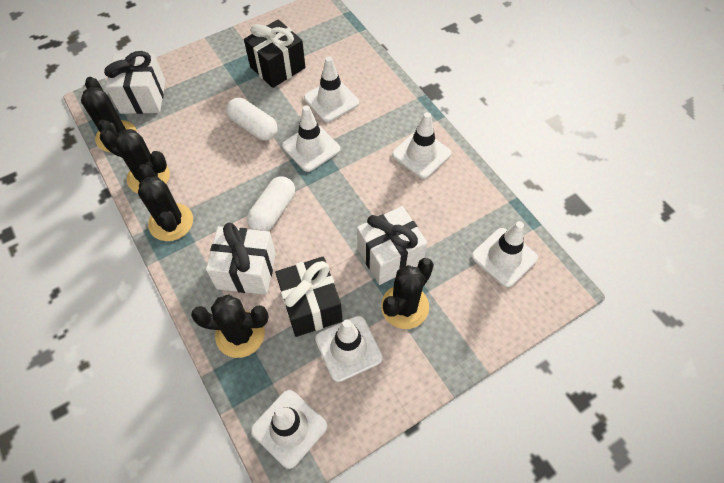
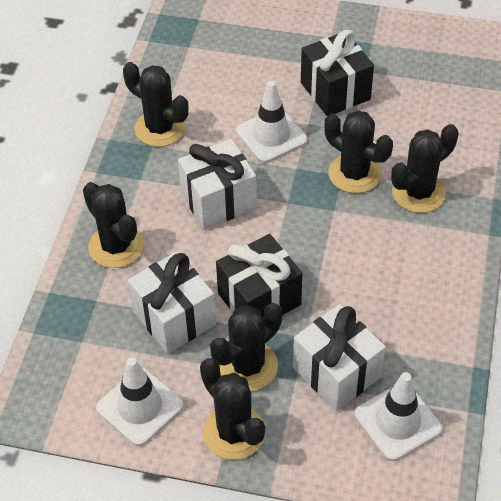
black cactus: 5 -> 6
white capsule: 2 -> 0
white traffic cone: 6 -> 3

